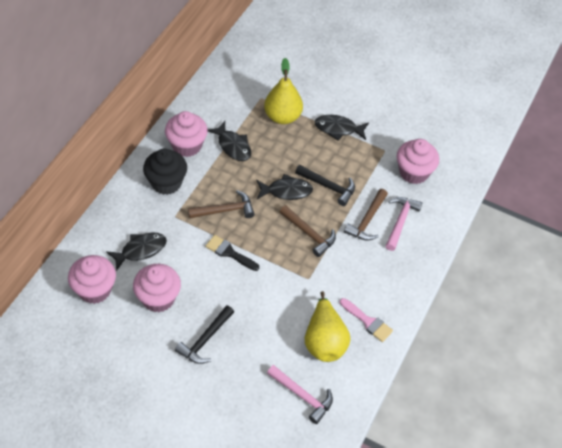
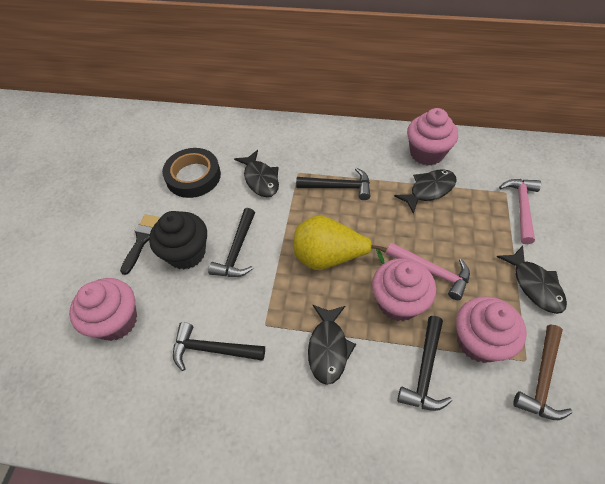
black hammer: 2 -> 4
black tape: 0 -> 1
brown hammer: 3 -> 1
pink brush: 1 -> 0
yellow pear: 2 -> 1

